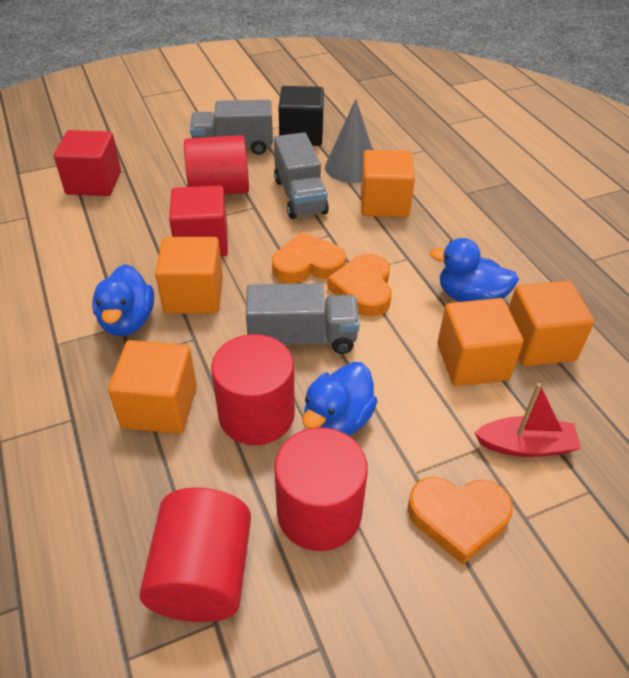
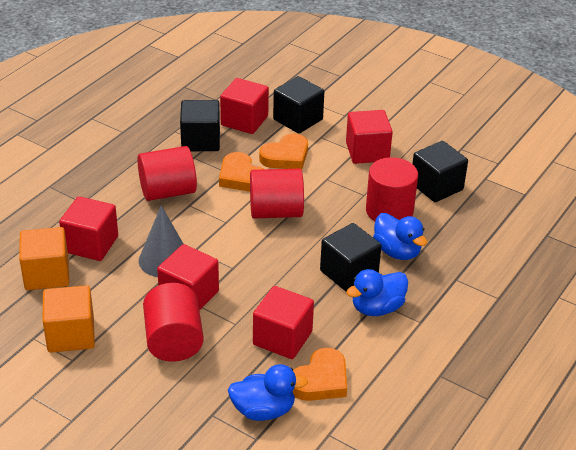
black cube: 1 -> 4
grey truck: 3 -> 0
orange cube: 5 -> 2
red boat: 1 -> 0
red cube: 2 -> 5

